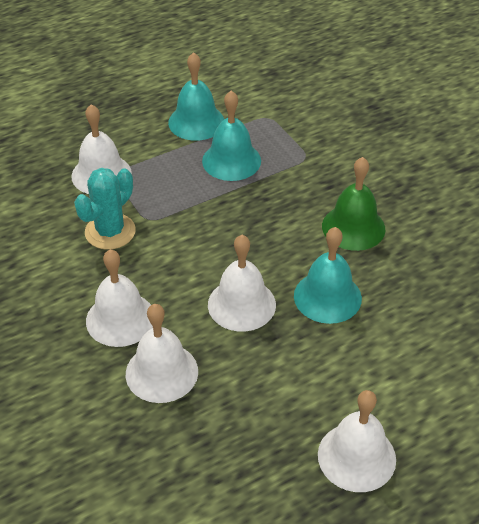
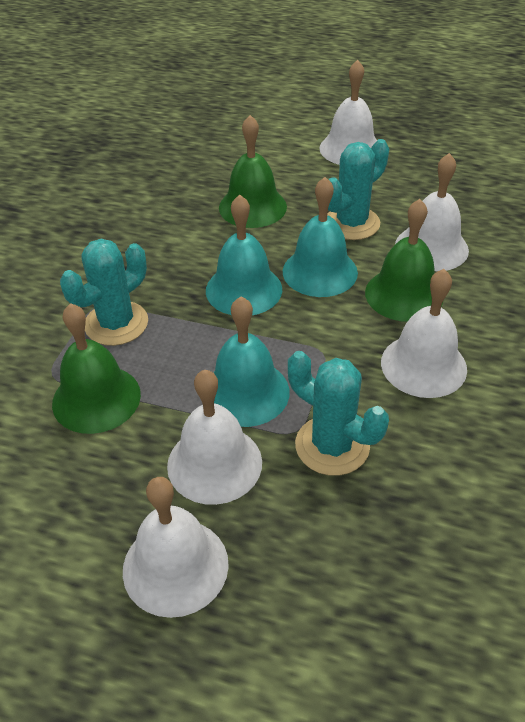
green bell: 1 -> 3
turquoise cactus: 1 -> 3

